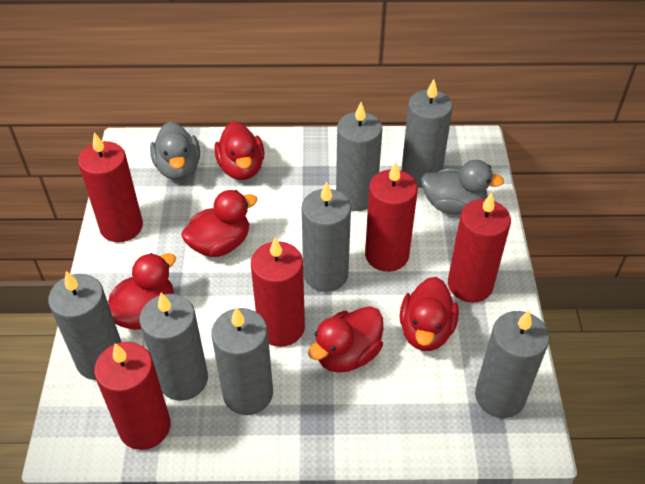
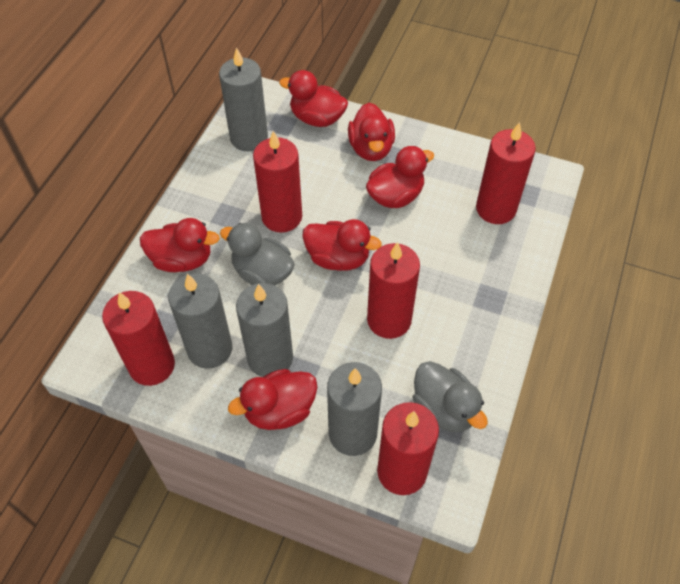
grey candle: 7 -> 4
red duck: 5 -> 6

